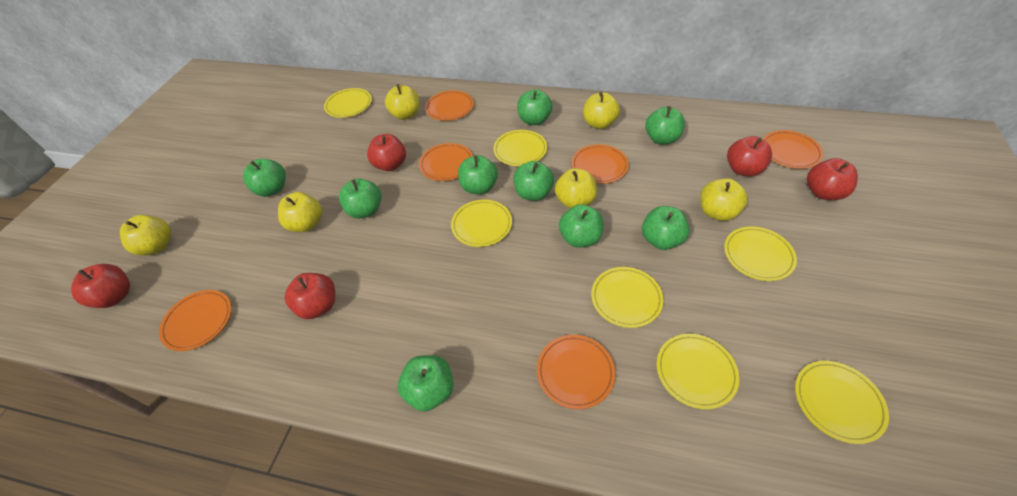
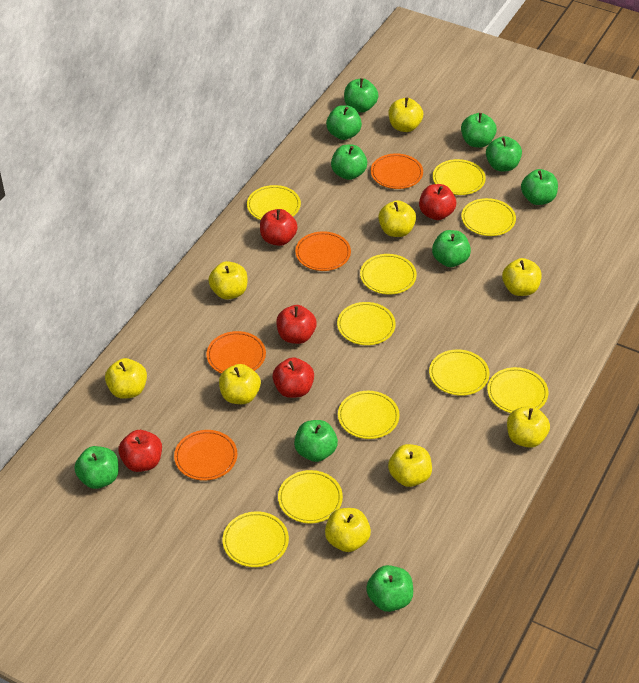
green apple: 9 -> 10
orange plate: 6 -> 4
yellow apple: 6 -> 9
yellow plate: 7 -> 10

